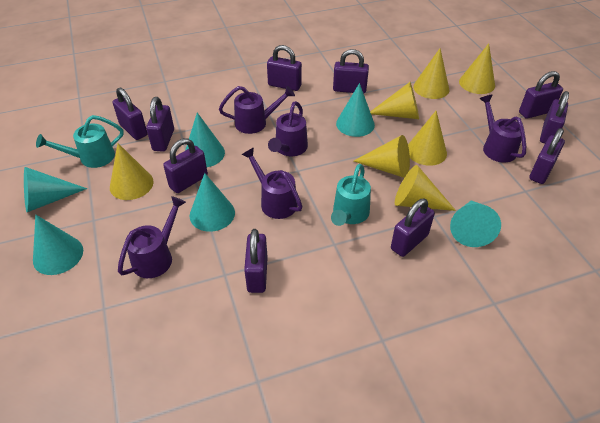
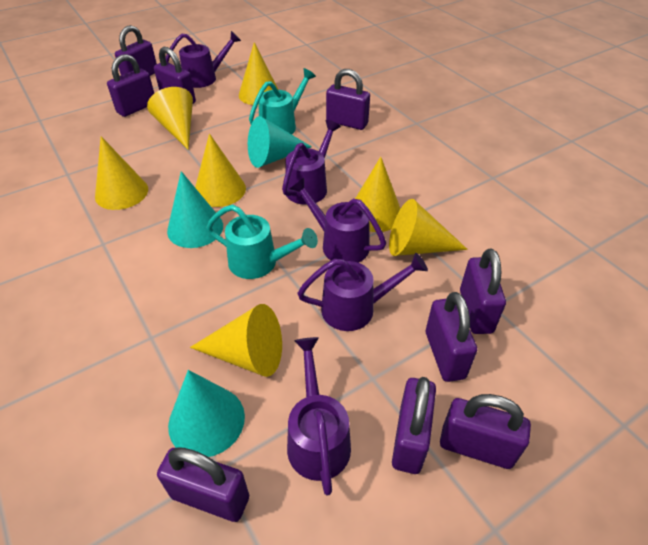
purple padlock: 10 -> 9
turquoise cone: 6 -> 3

